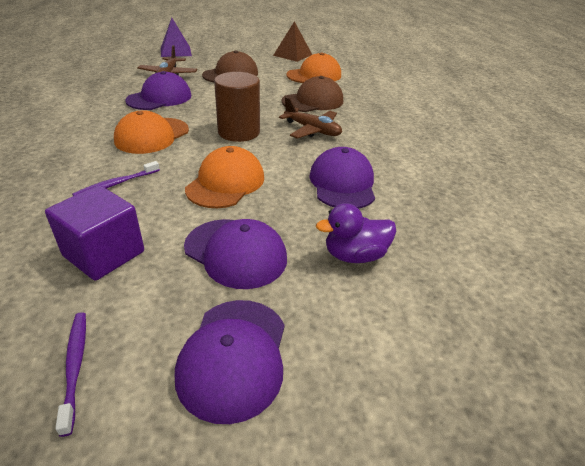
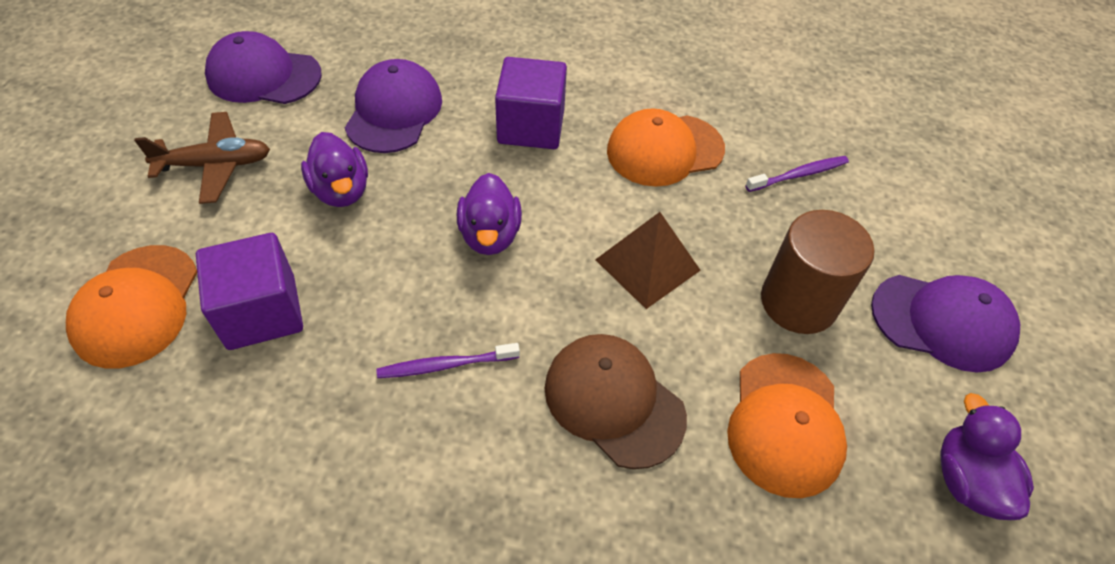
brown cap: 2 -> 1
brown plane: 2 -> 1
purple cap: 4 -> 3
purple cube: 1 -> 2
purple duck: 1 -> 3
purple pyramid: 1 -> 0

